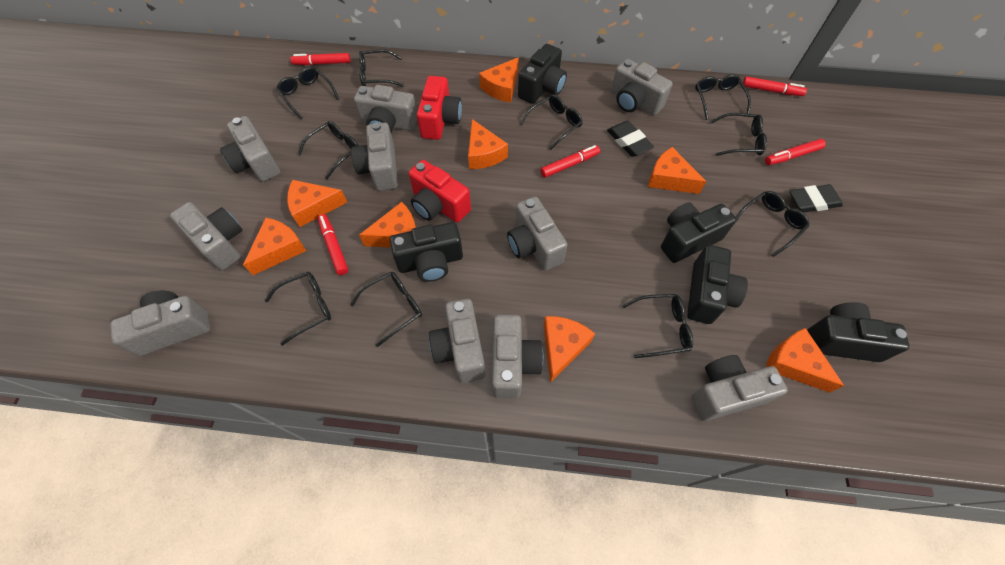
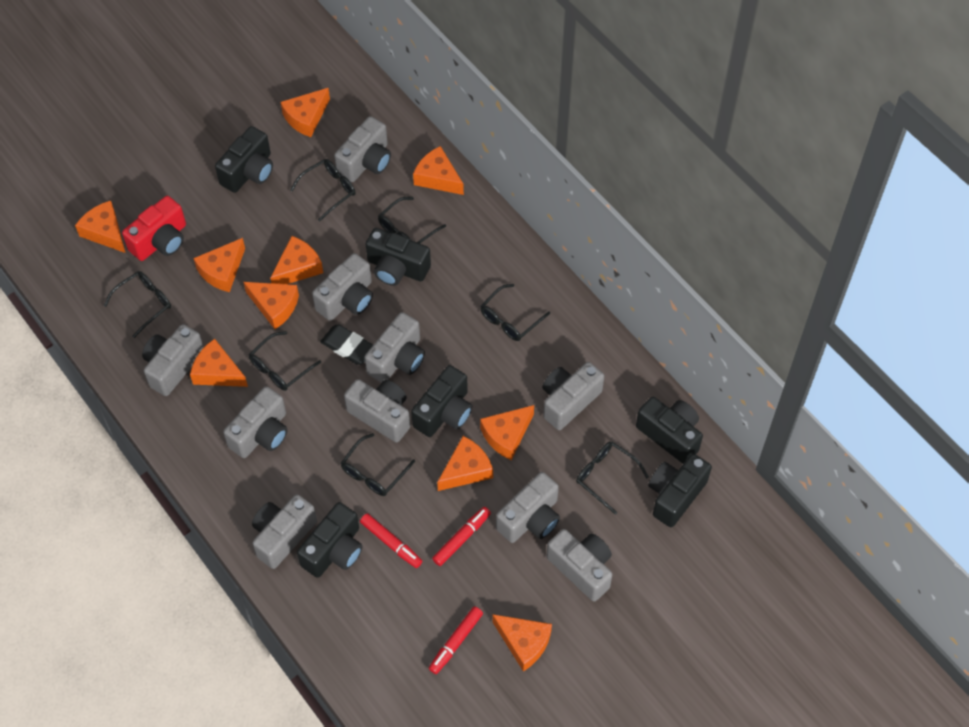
black camera: 5 -> 6
black eraser: 2 -> 1
black glasses: 10 -> 7
orange cheese: 8 -> 10
red camera: 2 -> 1
red marker: 5 -> 3

